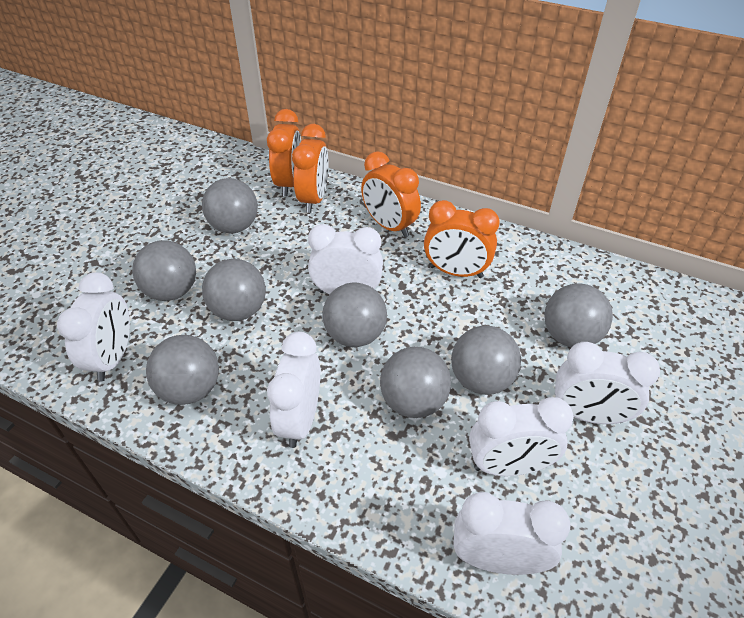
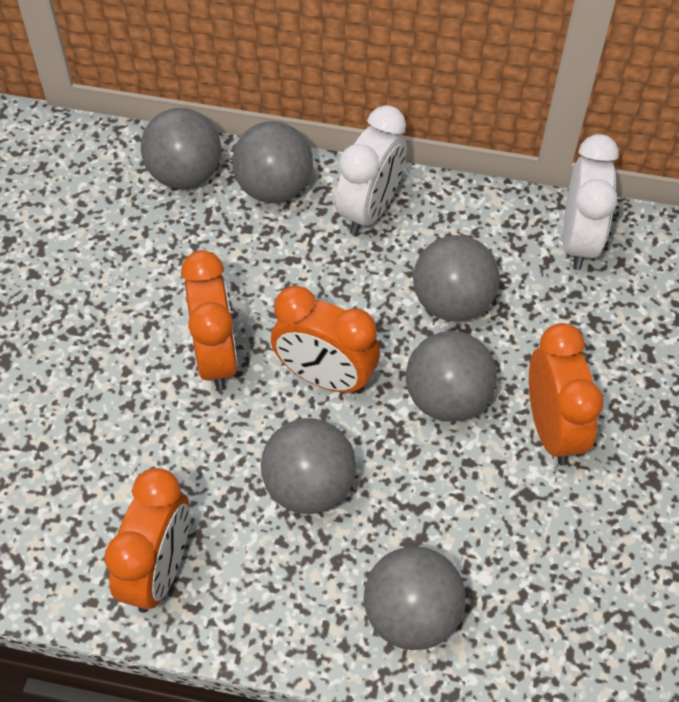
grey ball: 8 -> 6
white clock: 6 -> 2

